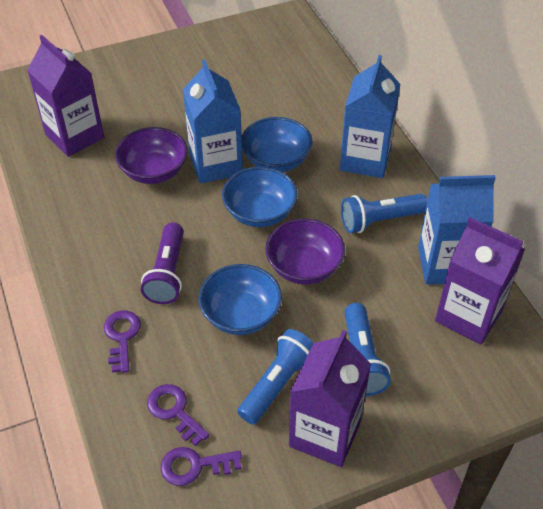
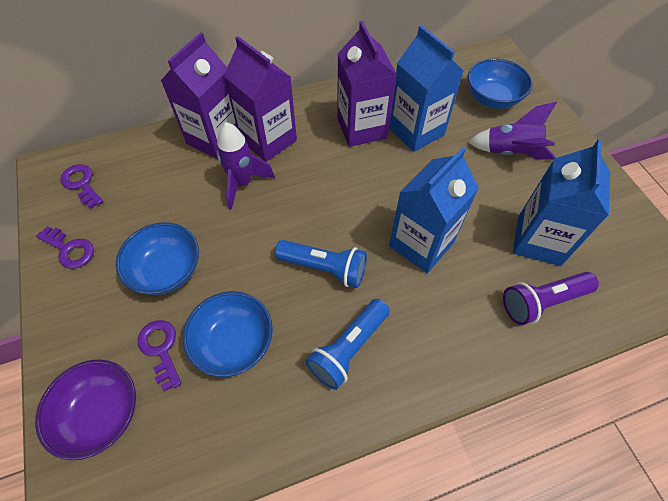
blue flashlight: 3 -> 2
purple bowl: 2 -> 1
purple rocket: 0 -> 2

